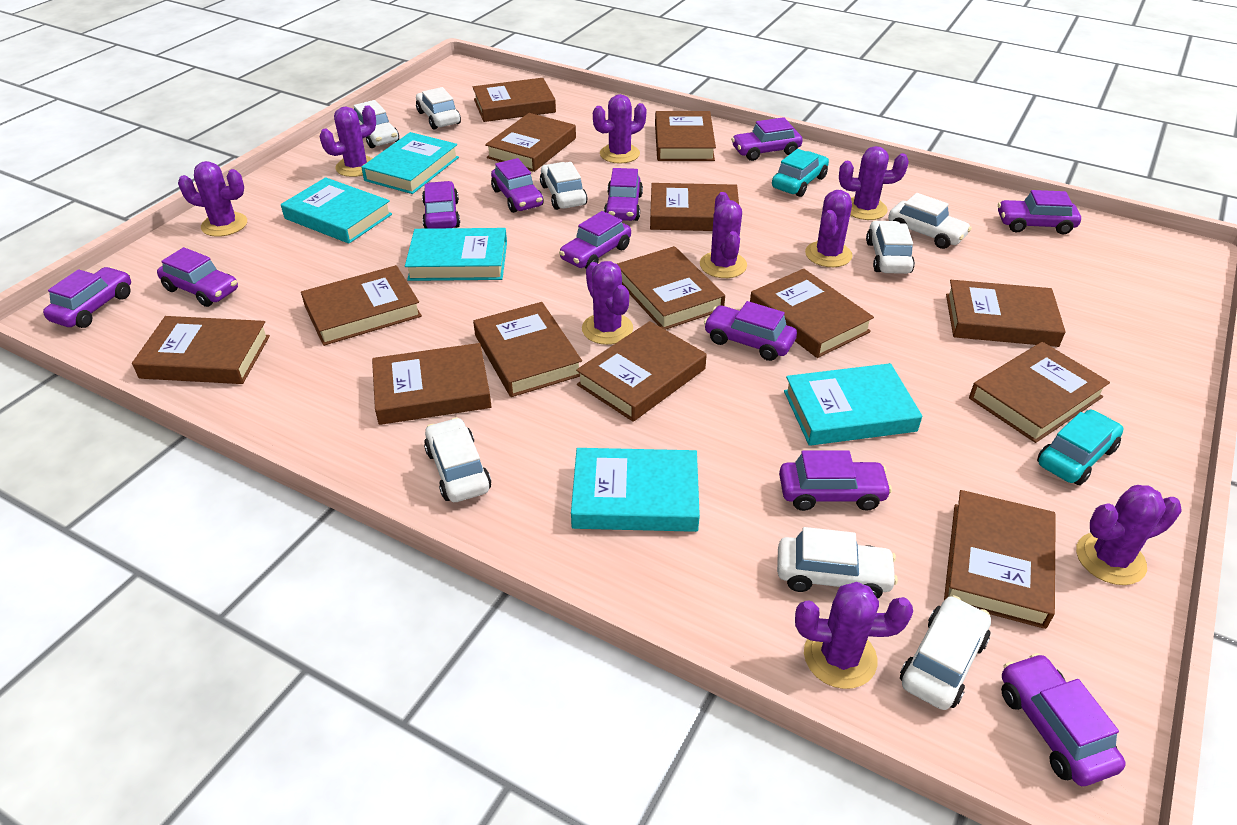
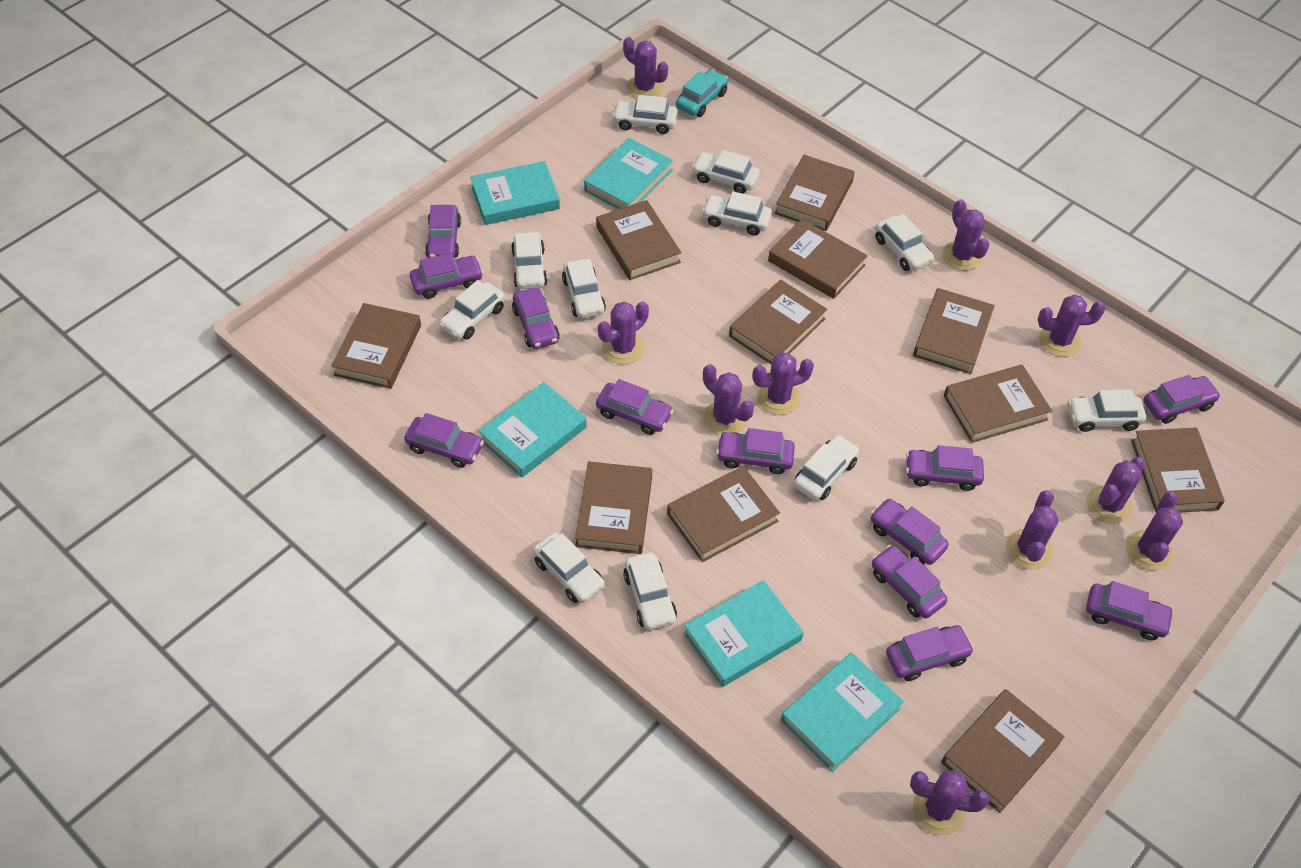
brown book: 14 -> 11
purple cactus: 9 -> 10
purple car: 11 -> 12
turquoise car: 2 -> 1
white car: 8 -> 11

